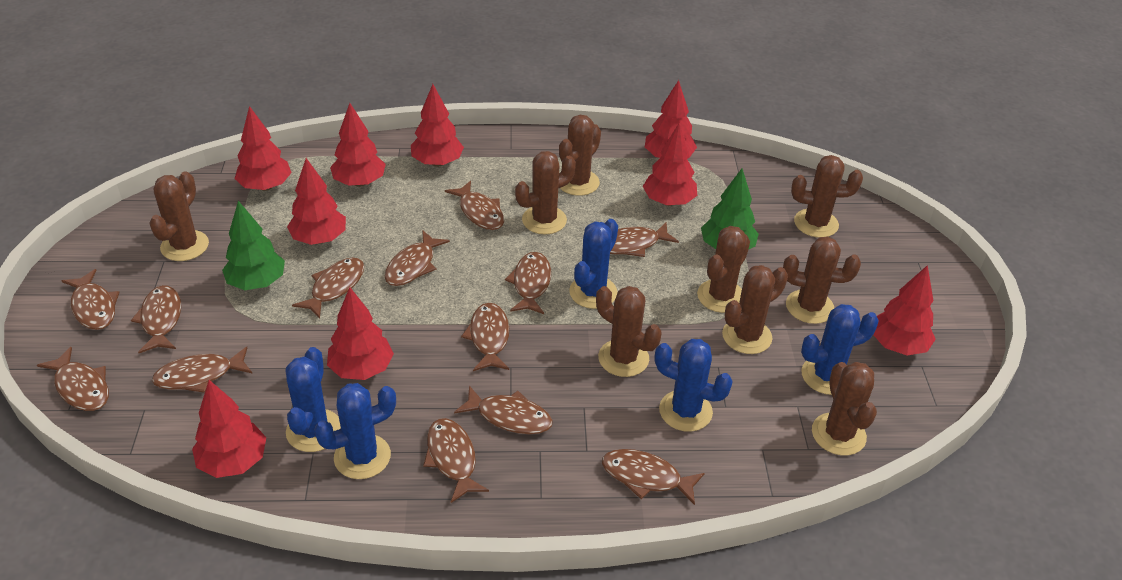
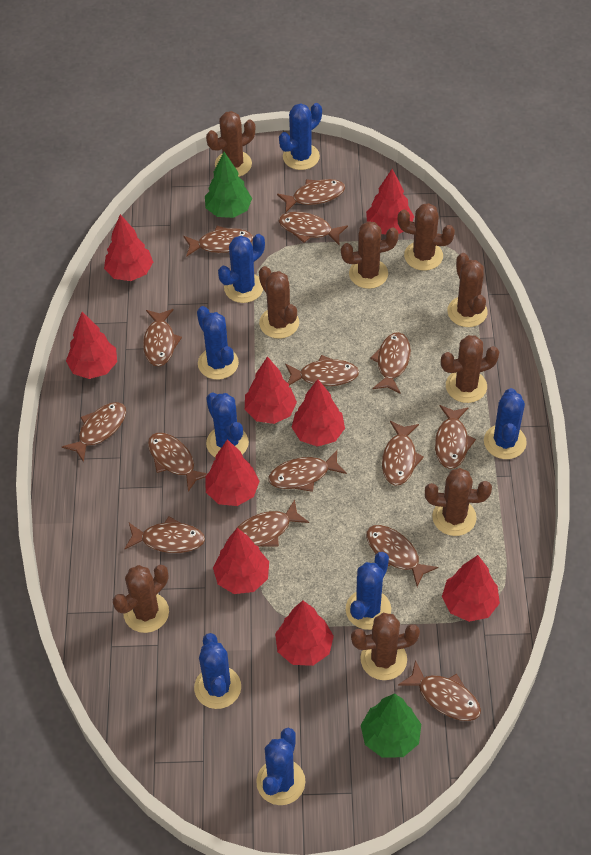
blue cactus: 5 -> 8
brown fish: 13 -> 15

